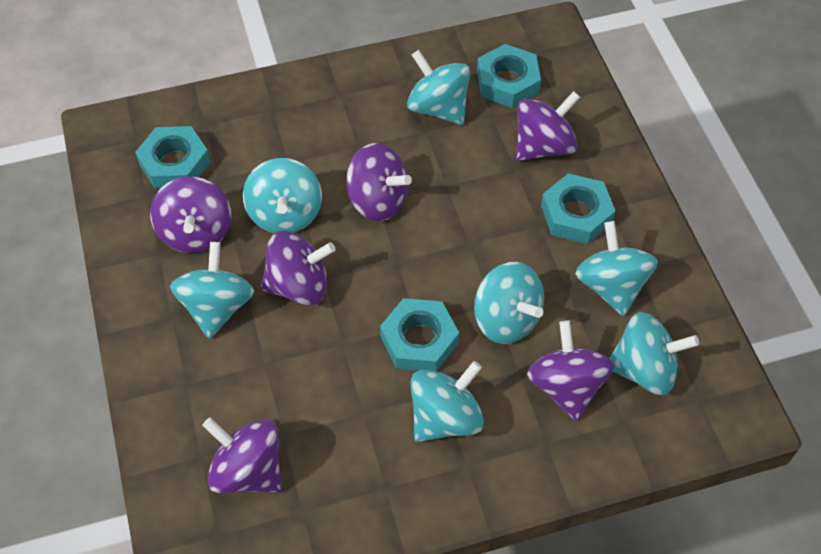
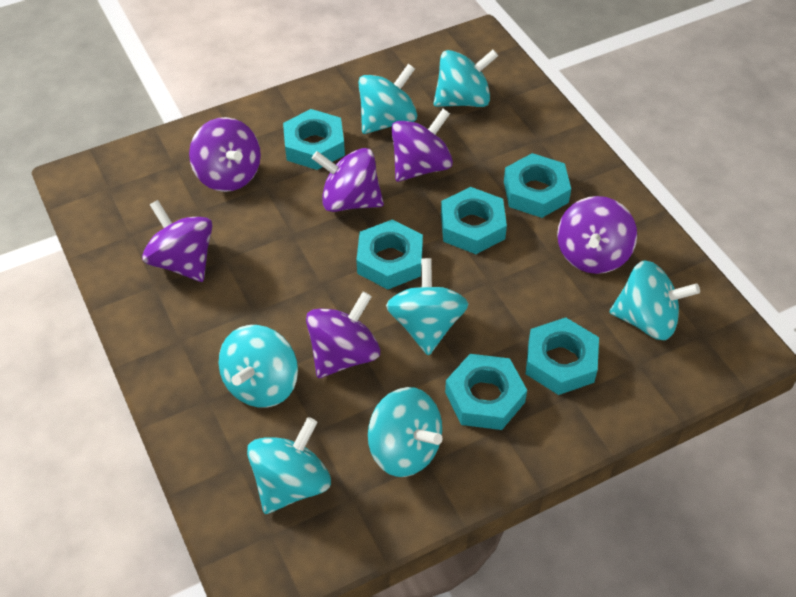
turquoise nut: 4 -> 6

